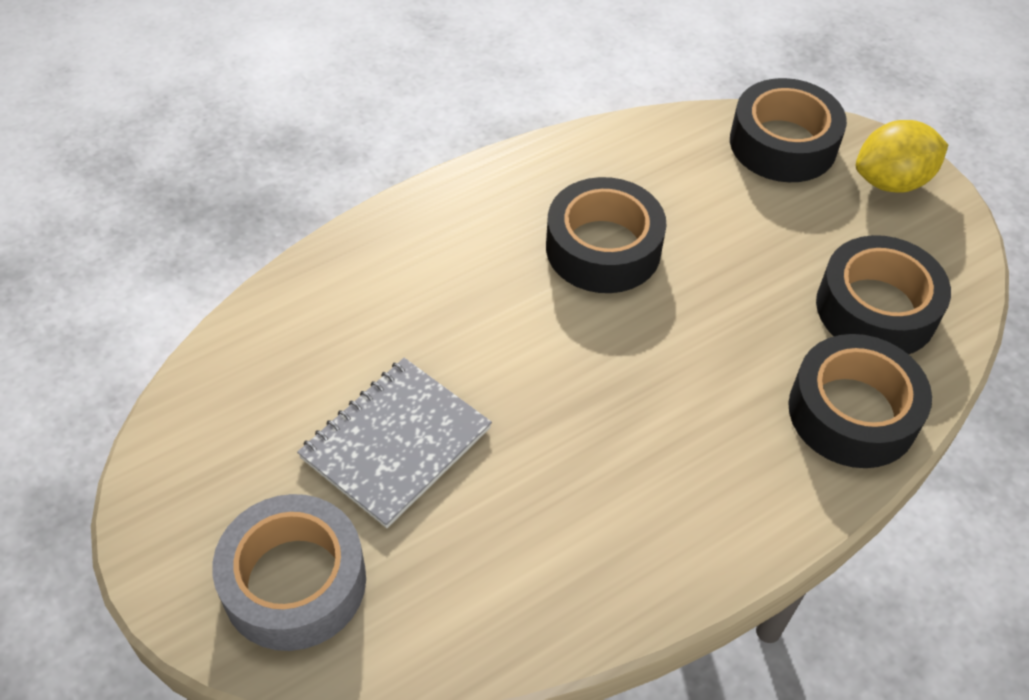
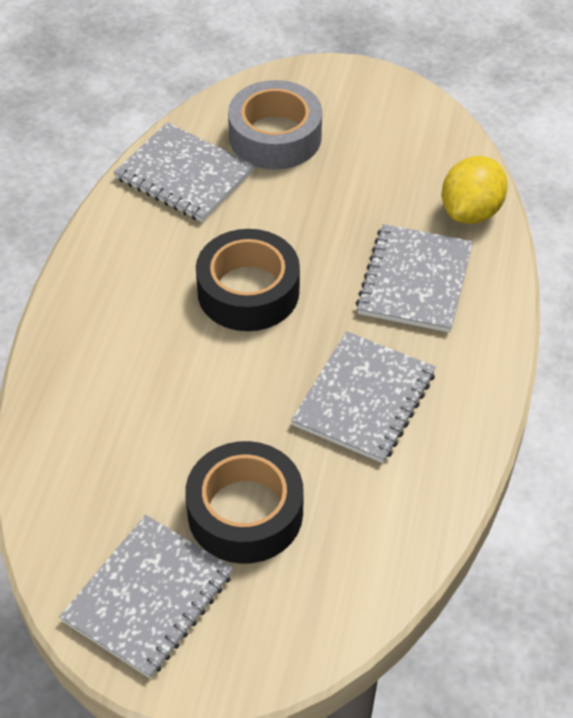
black tape: 4 -> 2
grey notebook: 1 -> 4

